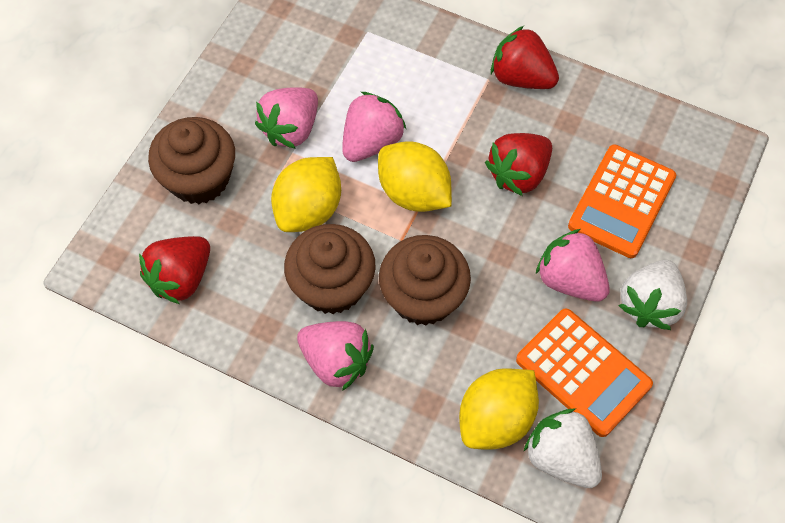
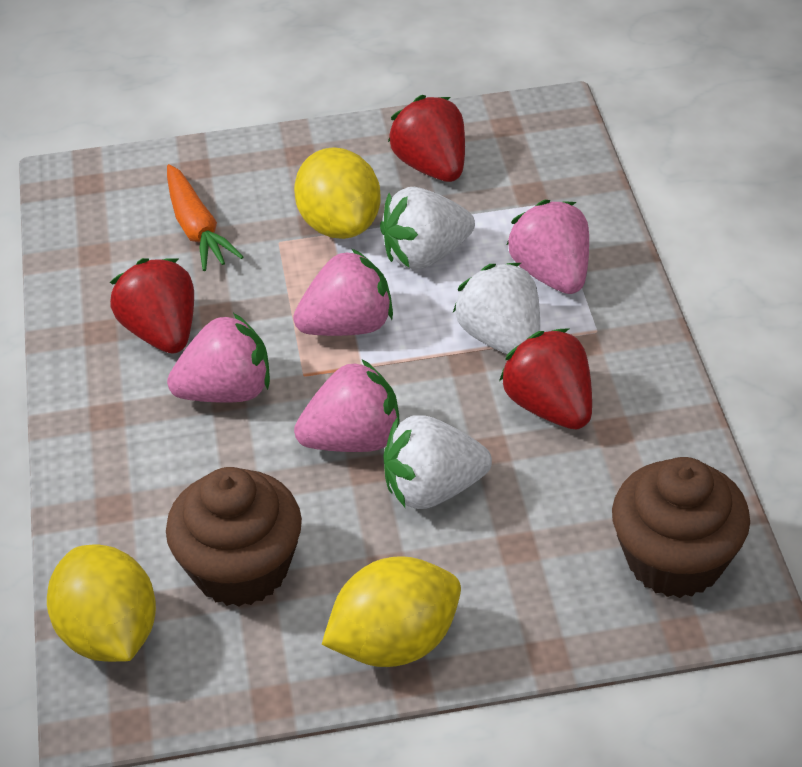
brown cupcake: 3 -> 2
orange calculator: 2 -> 0
orange carrot: 0 -> 1
white strawberry: 2 -> 3

